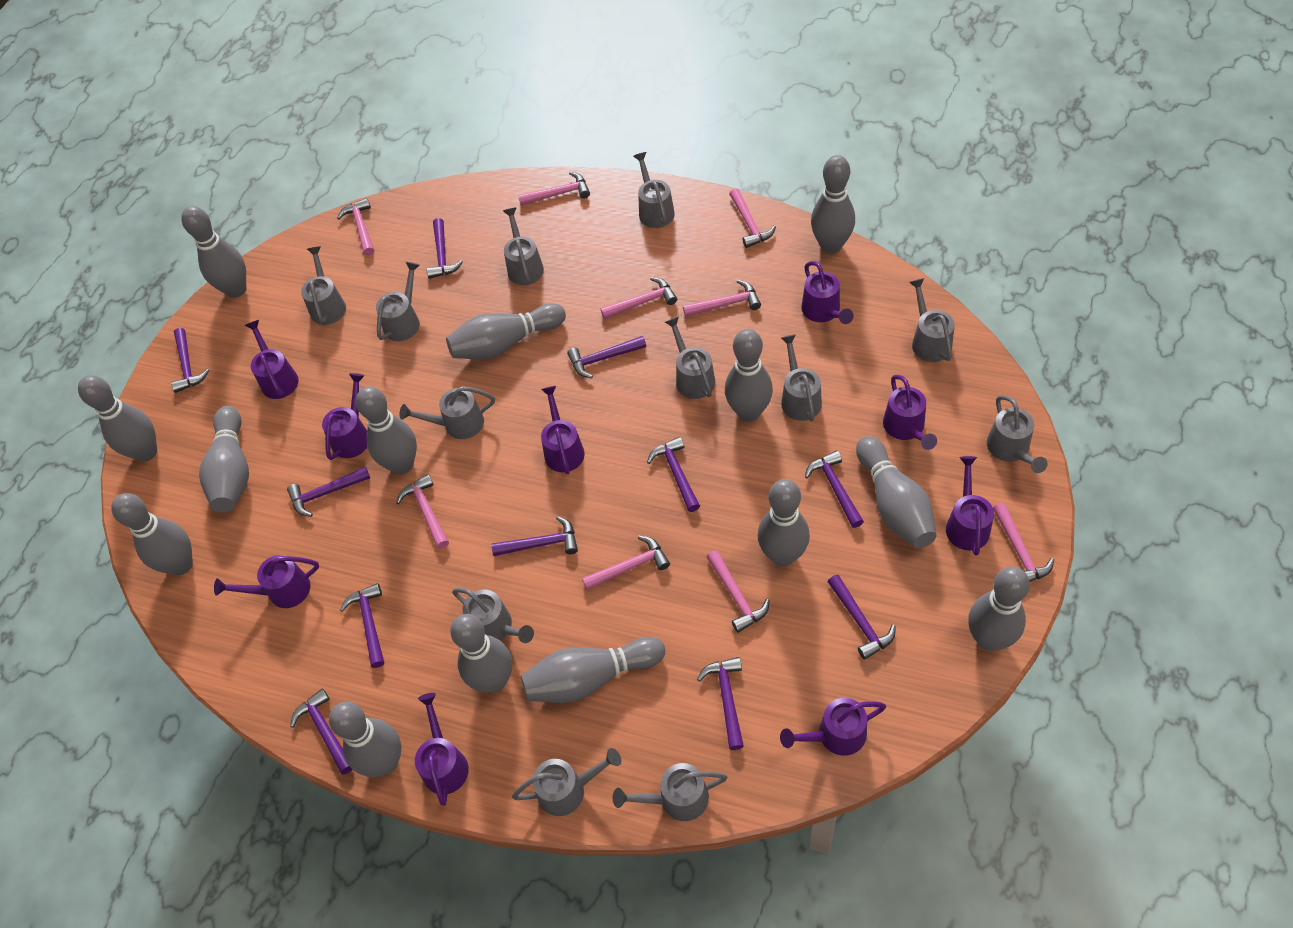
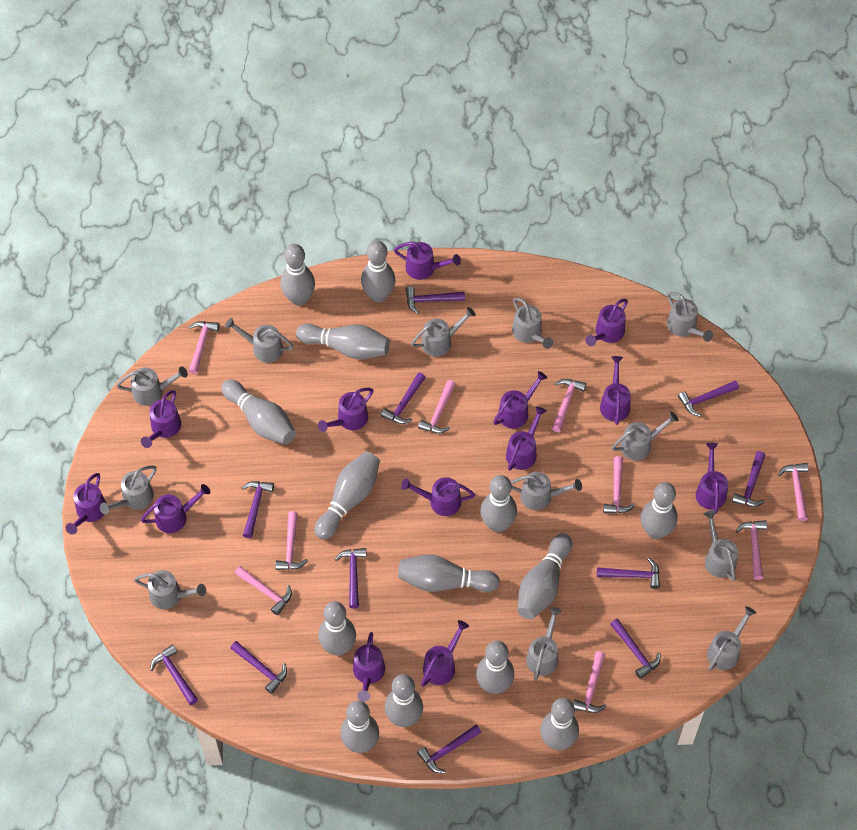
purple watering can: 9 -> 13

